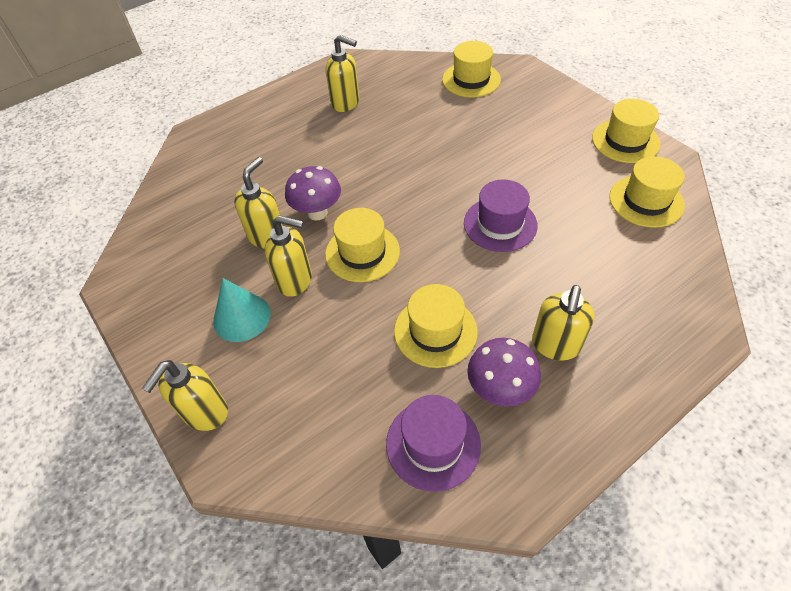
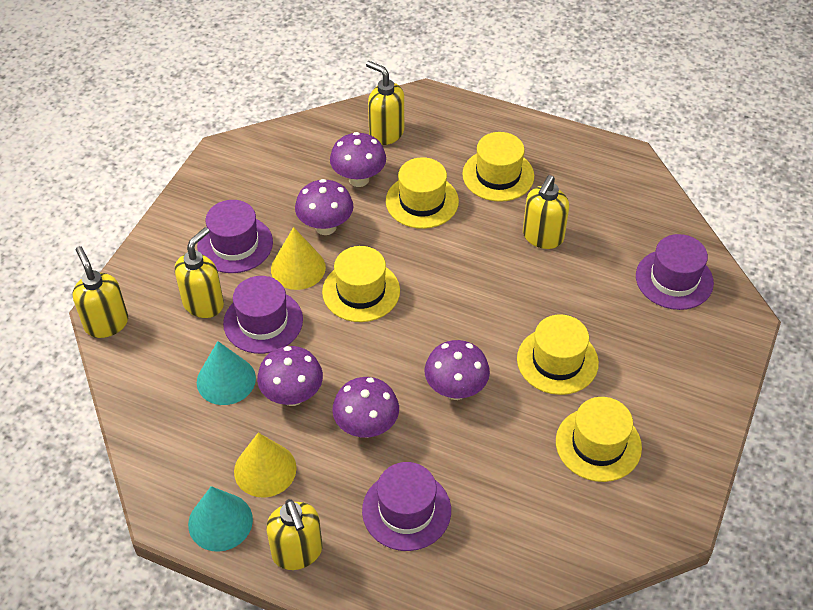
purple hat: 2 -> 4
purple mushroom: 2 -> 5
turquoise cone: 1 -> 2
yellow cone: 0 -> 2

